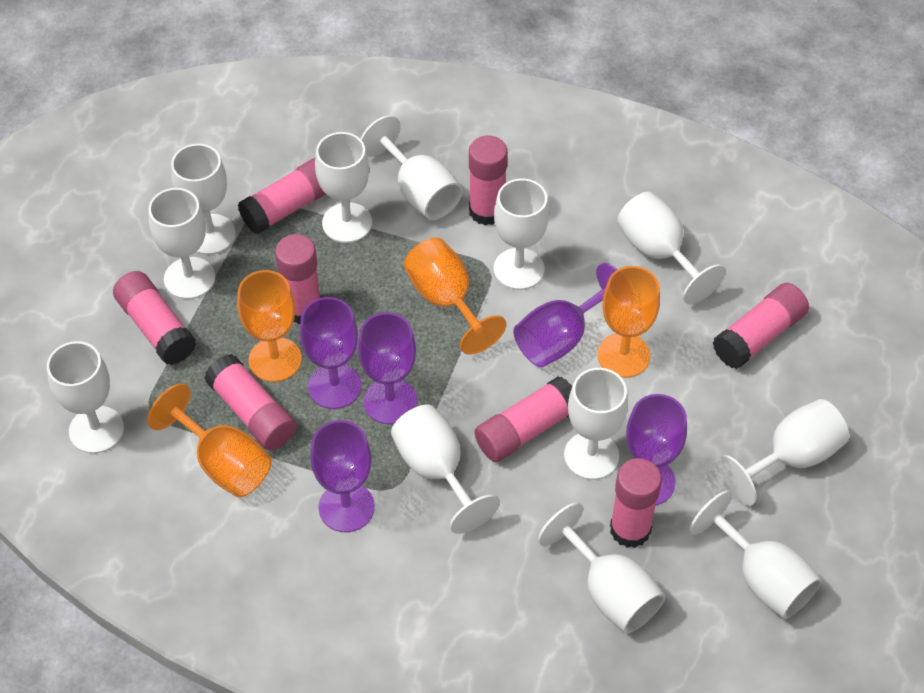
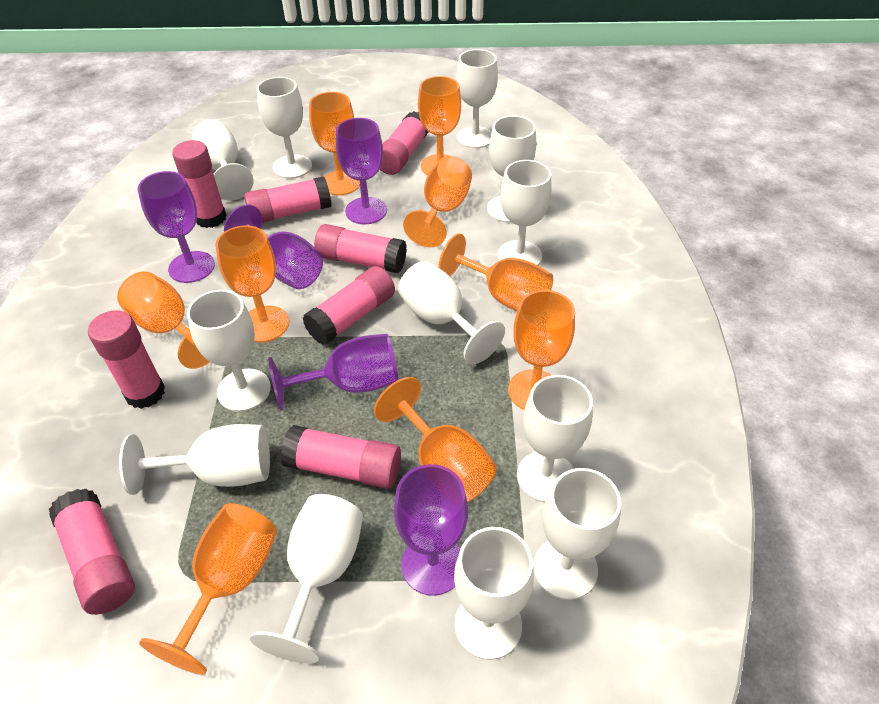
orange goblet: 4 -> 9

